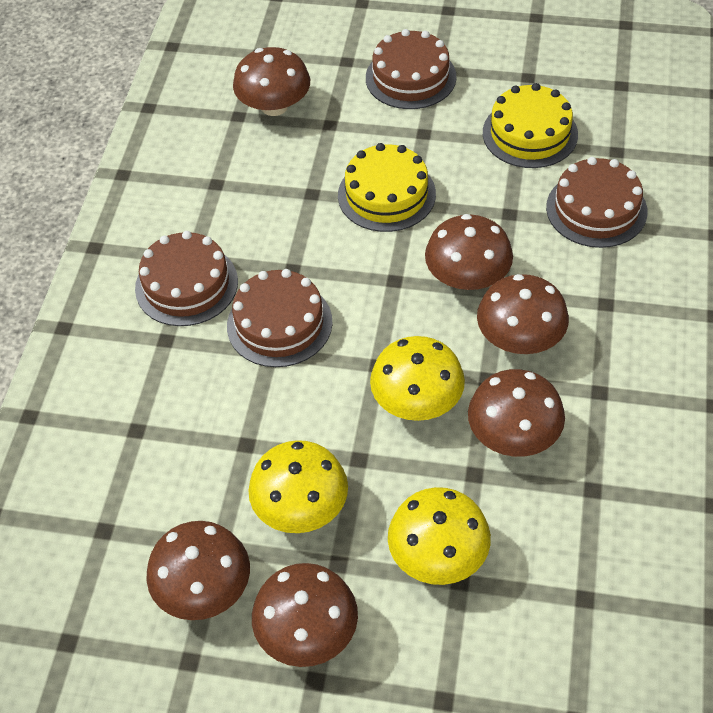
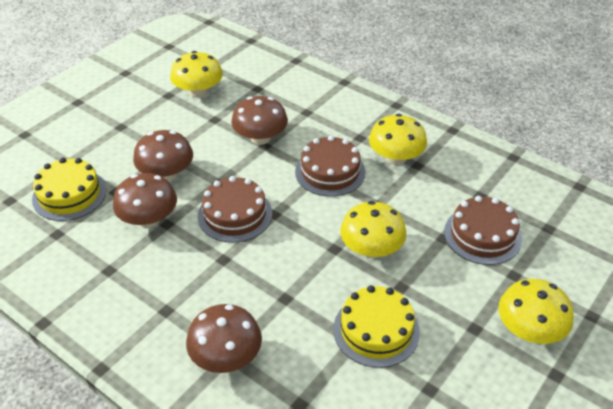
brown cake: 4 -> 3
brown mushroom: 6 -> 4
yellow mushroom: 3 -> 4

